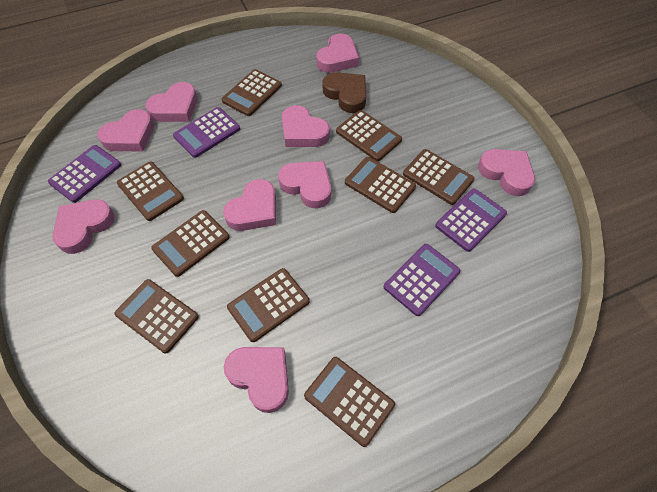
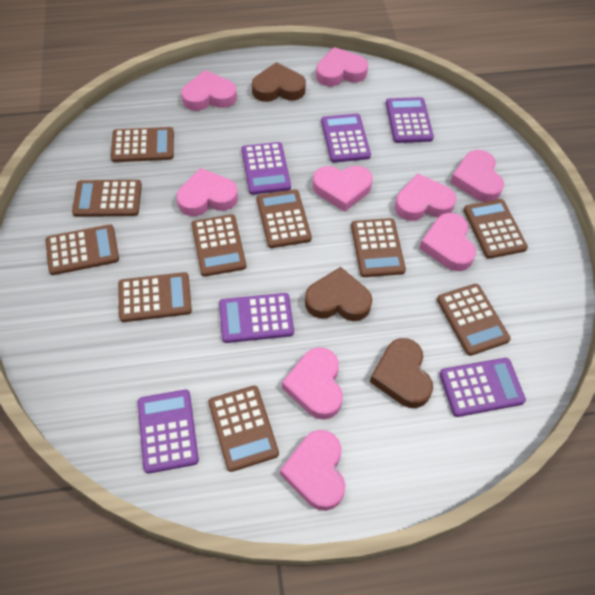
brown calculator: 9 -> 10
brown heart: 1 -> 3
purple calculator: 4 -> 6

